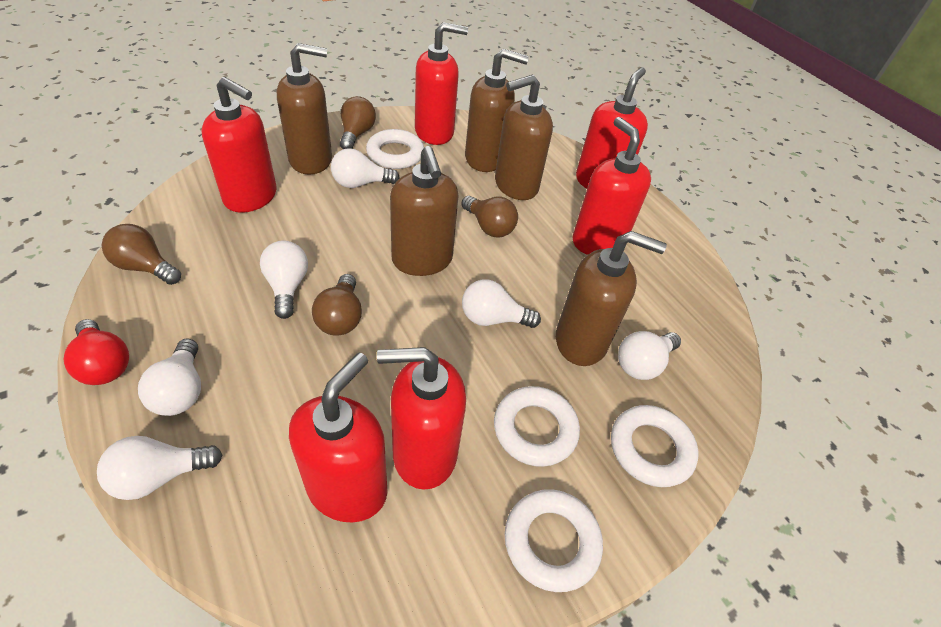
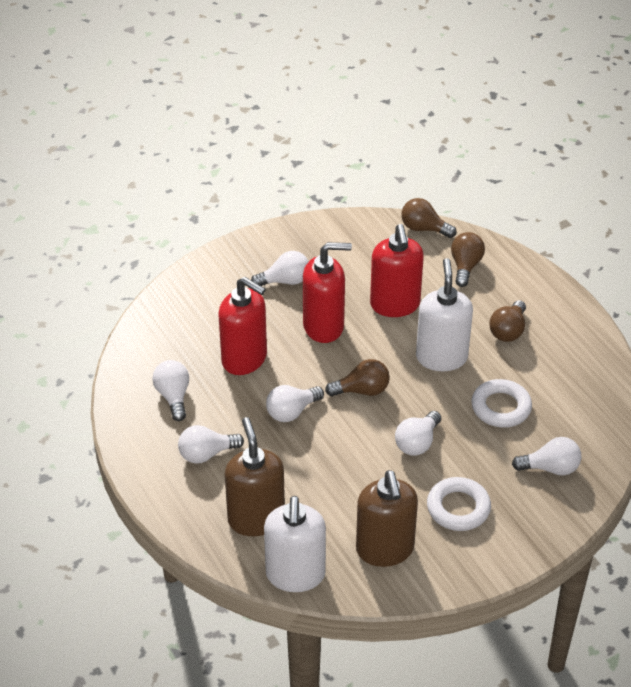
brown soap dispenser: 5 -> 2
red light bulb: 1 -> 0
red soap dispenser: 6 -> 3
white ring: 4 -> 2
white soap dispenser: 0 -> 2

